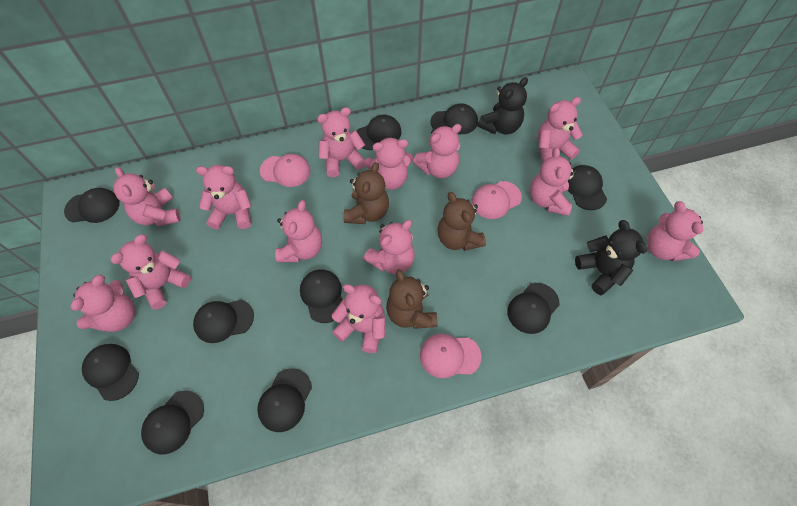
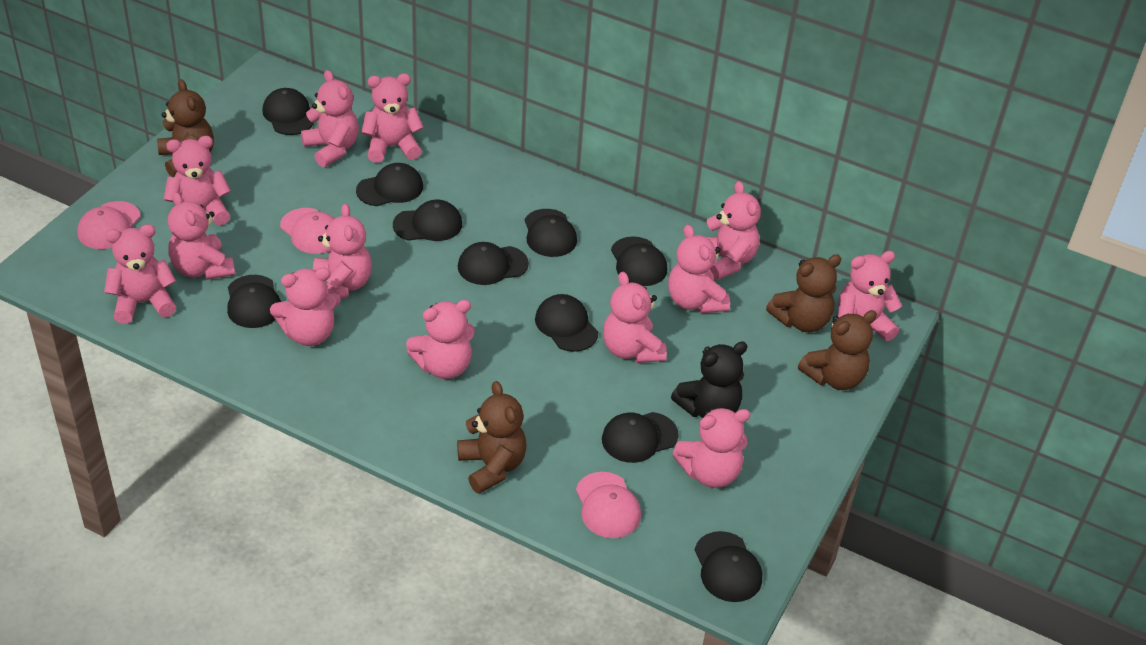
black teddy bear: 2 -> 1
brown teddy bear: 3 -> 4

